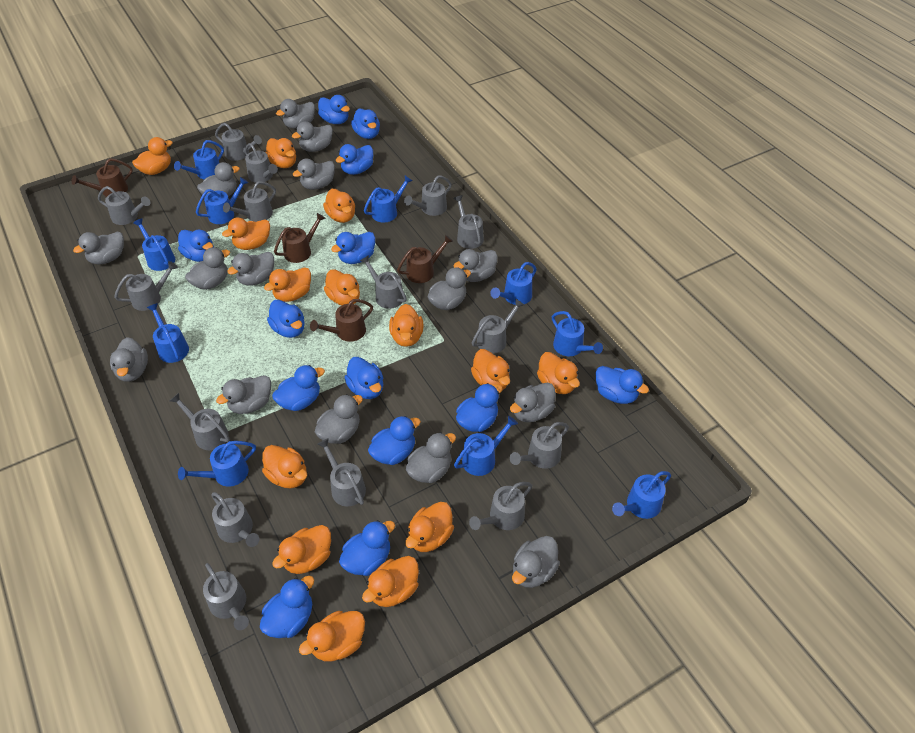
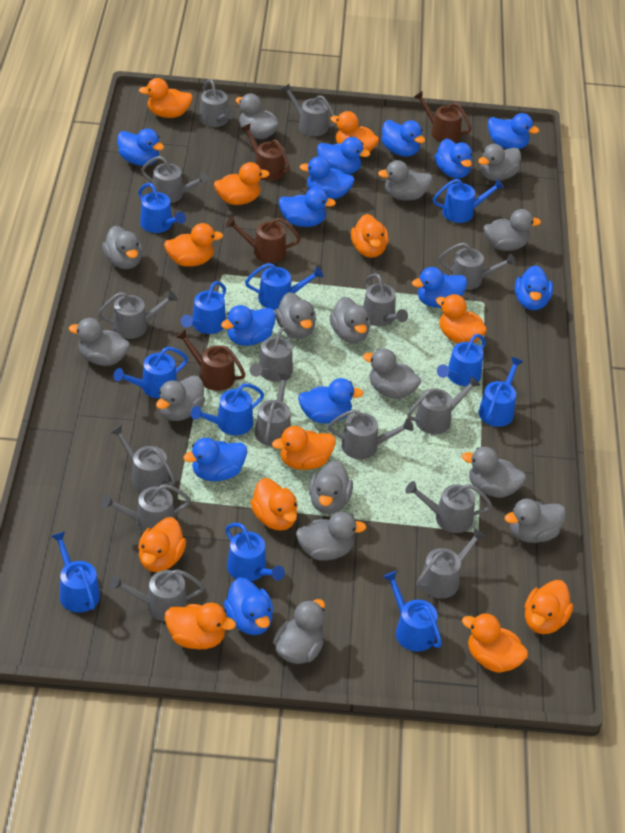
blue watering can: 10 -> 11
orange duck: 14 -> 12

